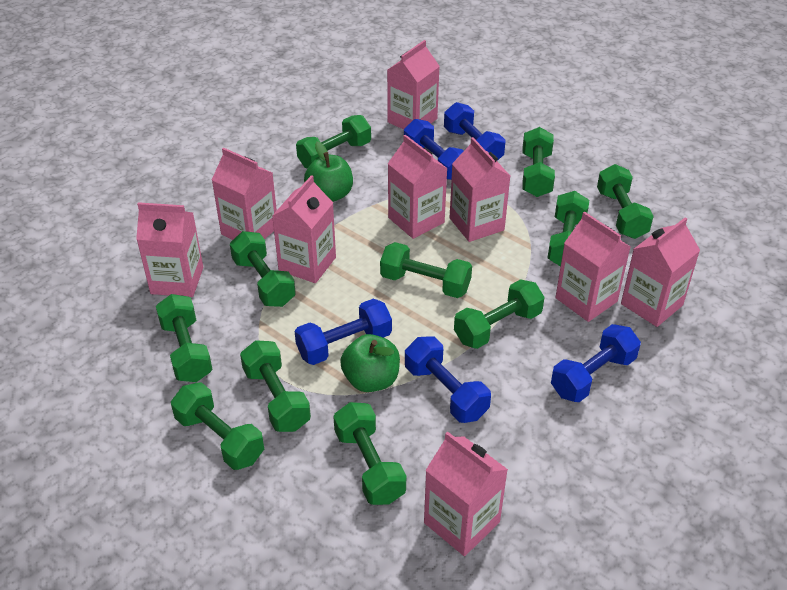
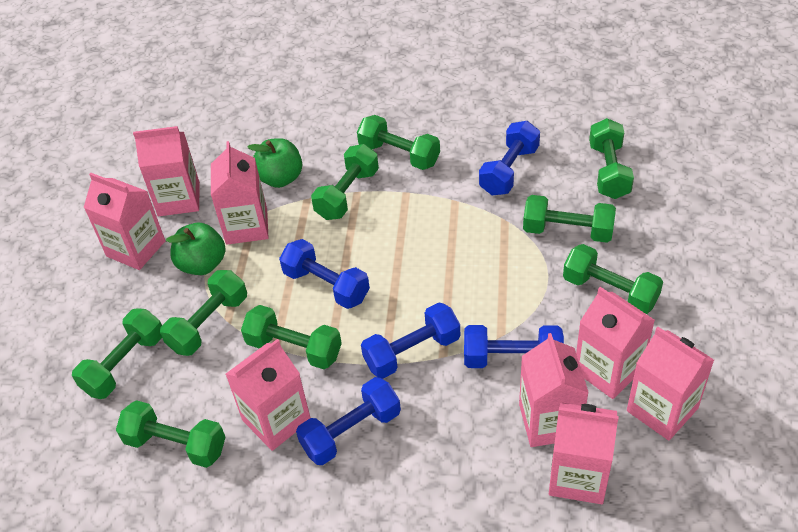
green dumbbell: 11 -> 9
pink carton: 9 -> 8

